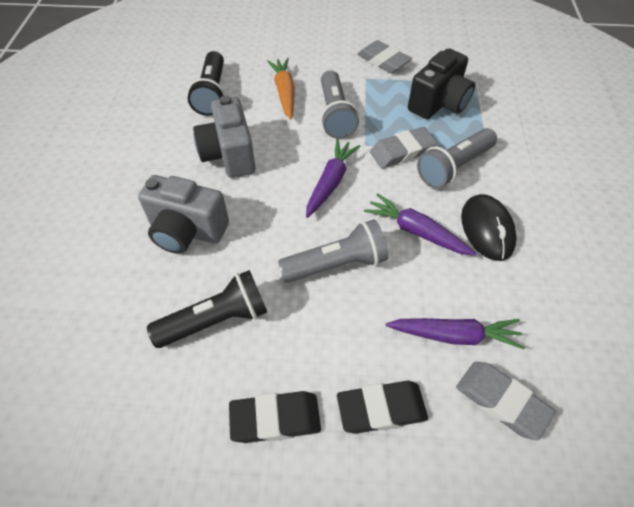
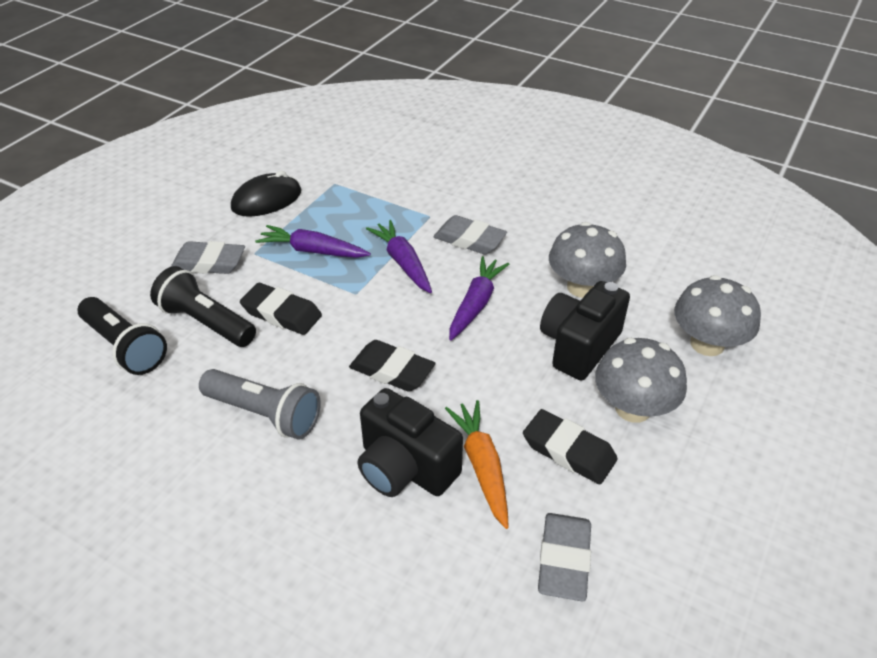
black camera: 1 -> 2
black eraser: 2 -> 3
grey camera: 2 -> 0
grey flashlight: 3 -> 1
grey mushroom: 0 -> 3

